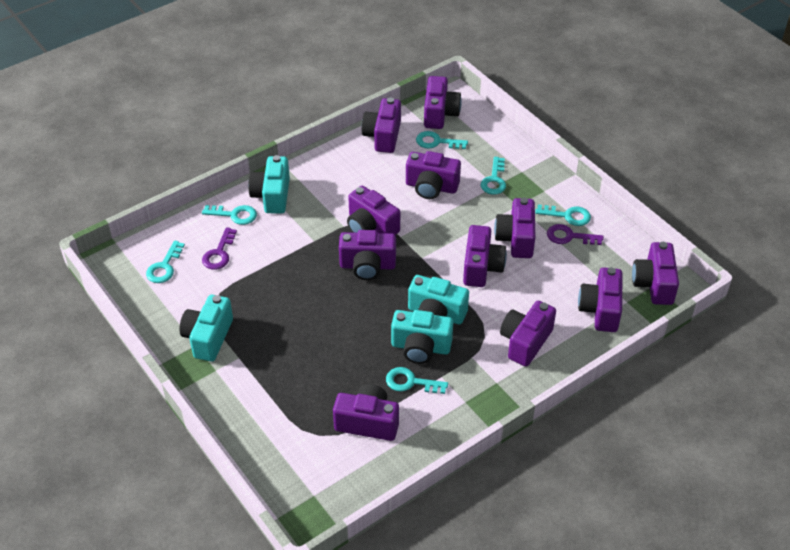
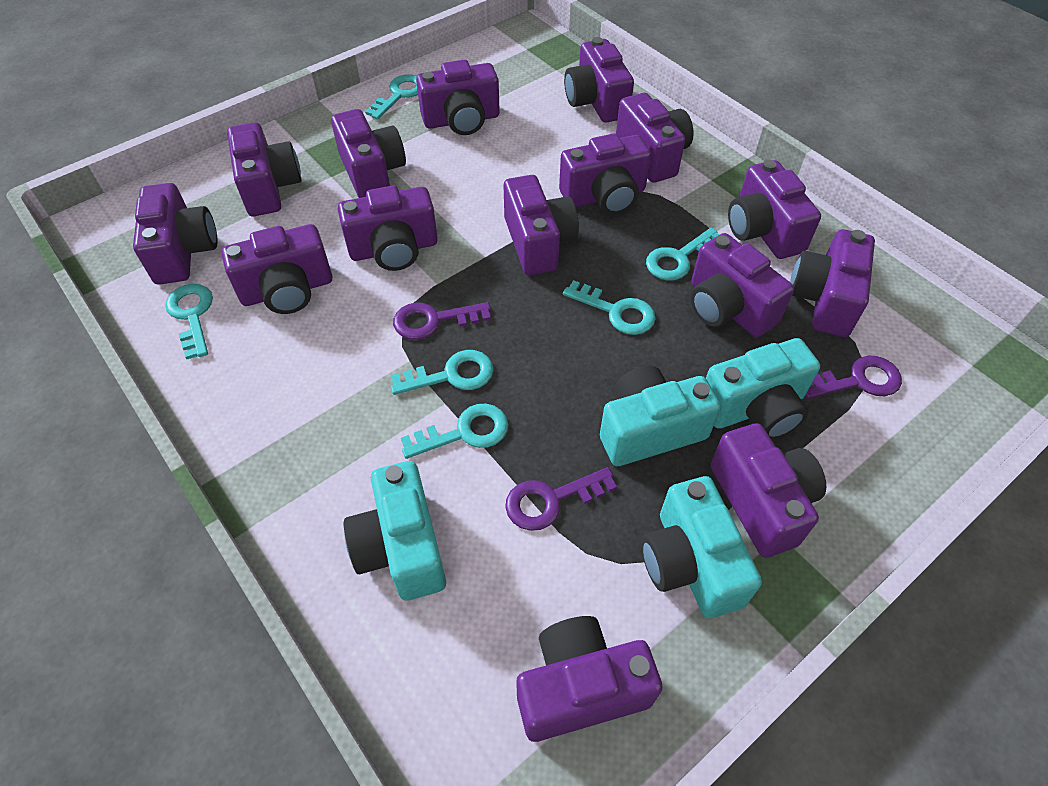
purple camera: 11 -> 15
purple key: 2 -> 3

